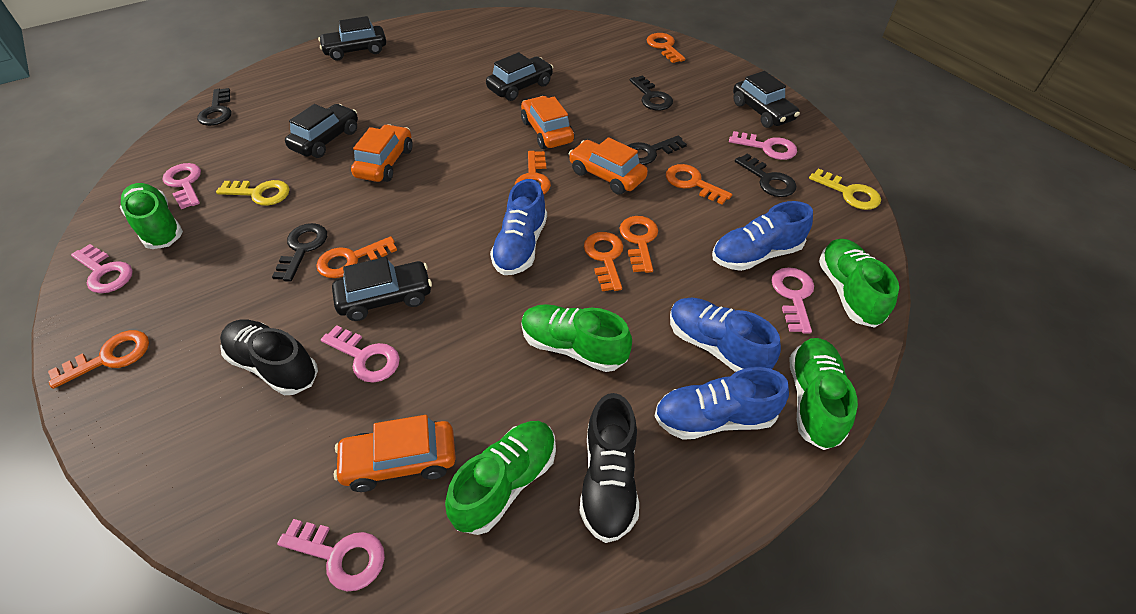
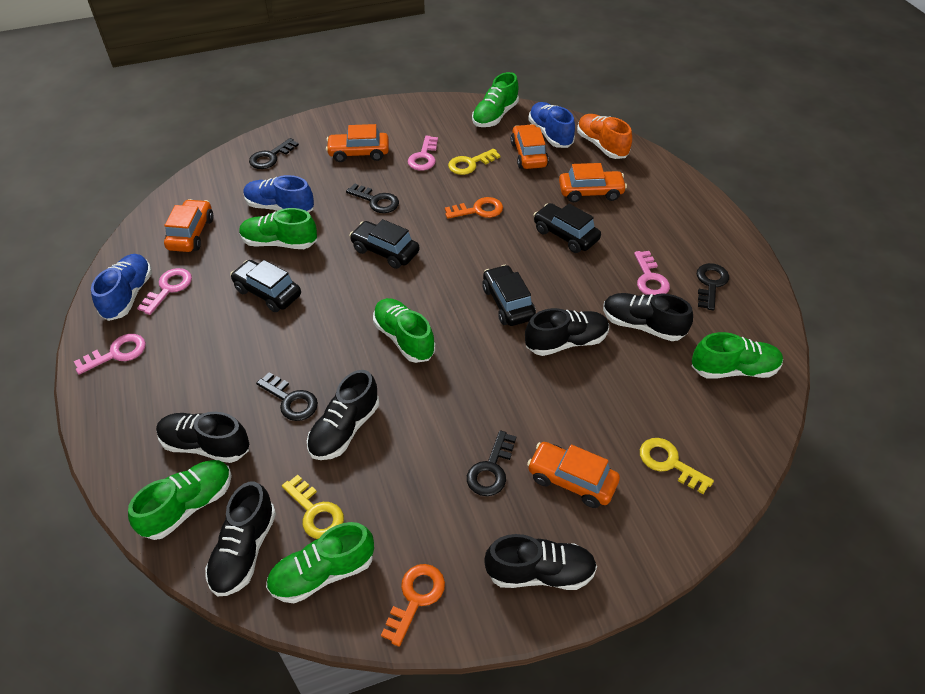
black car: 5 -> 4
black shoe: 2 -> 6
blue shoe: 4 -> 3
green shoe: 5 -> 6
orange car: 4 -> 5
orange key: 7 -> 2
orange shoe: 0 -> 1
pink key: 6 -> 4
yellow key: 2 -> 3

